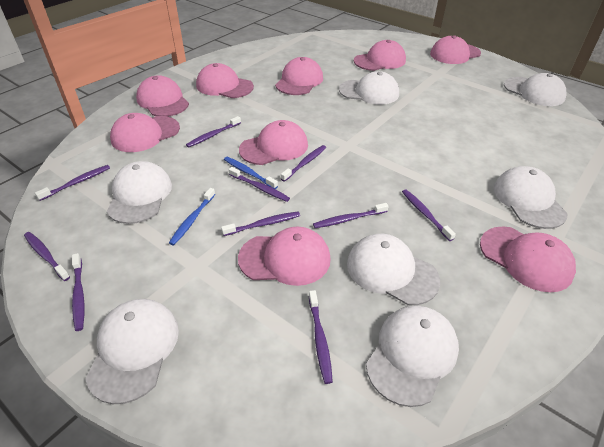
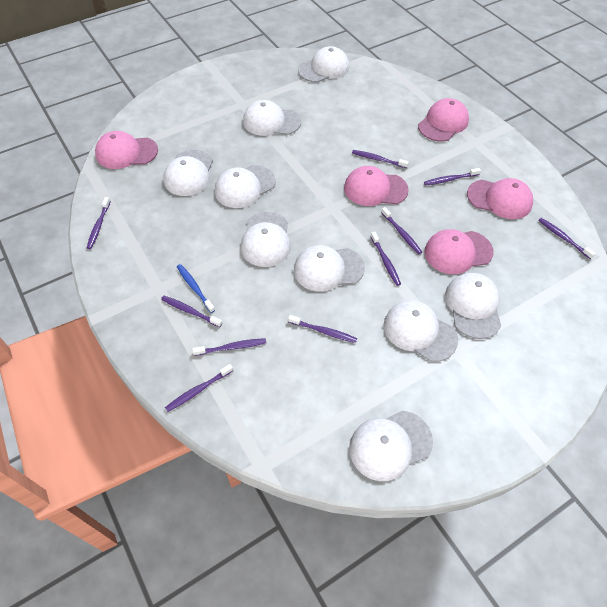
blue toothbrush: 2 -> 1
pink cap: 9 -> 5
white cap: 7 -> 9

